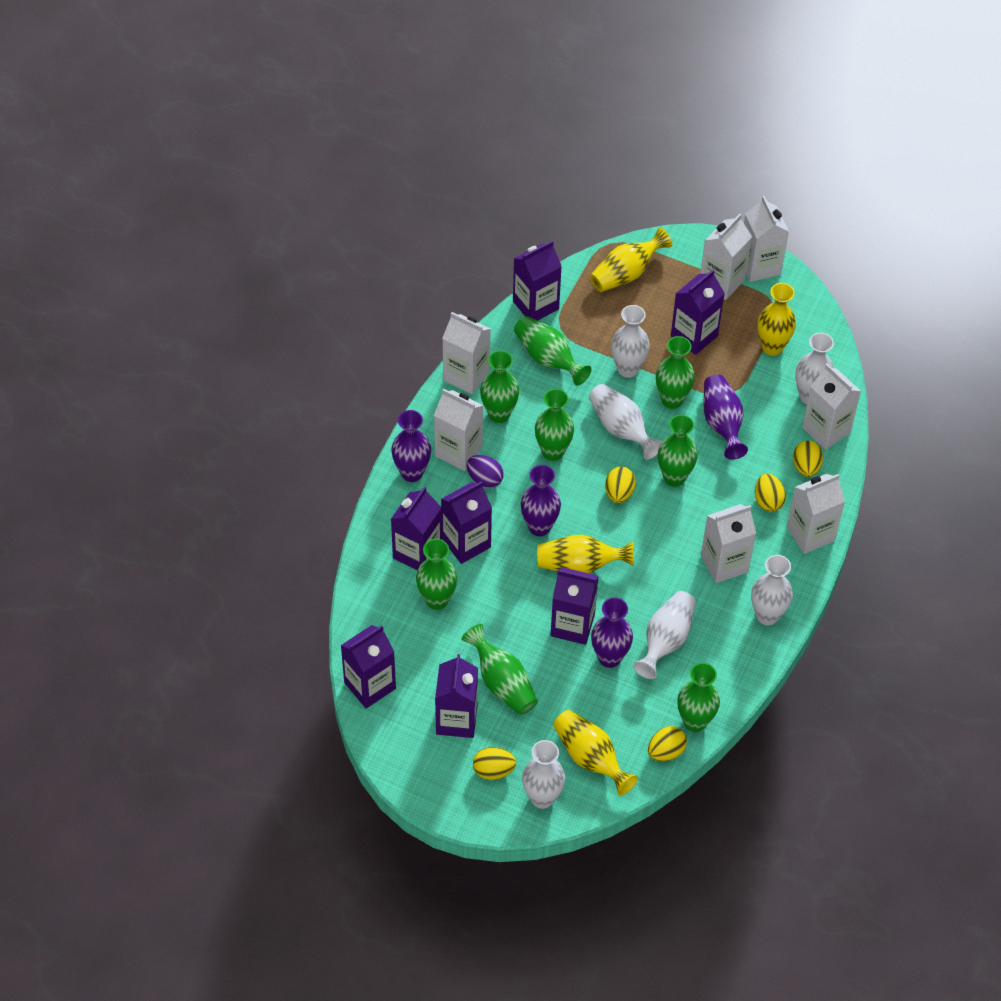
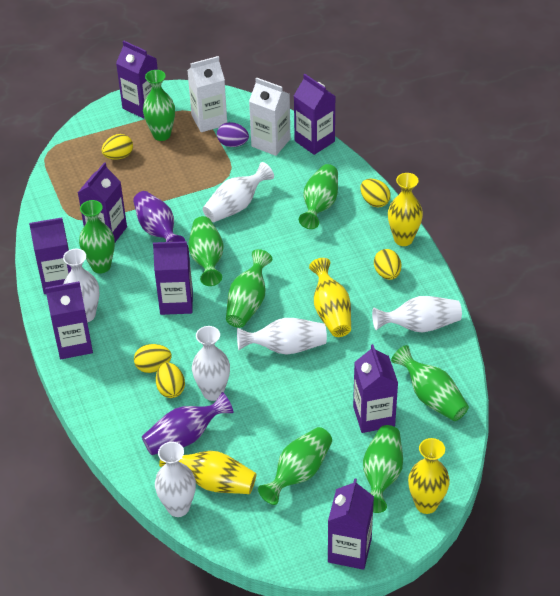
purple carton: 7 -> 8
purple vase: 4 -> 2
white carton: 7 -> 2

